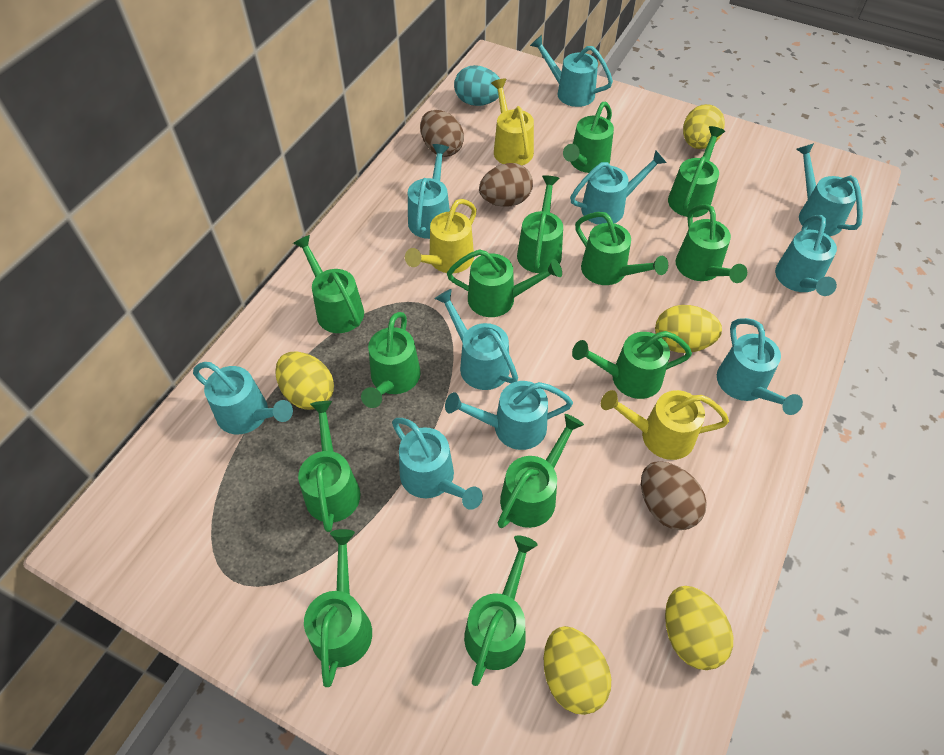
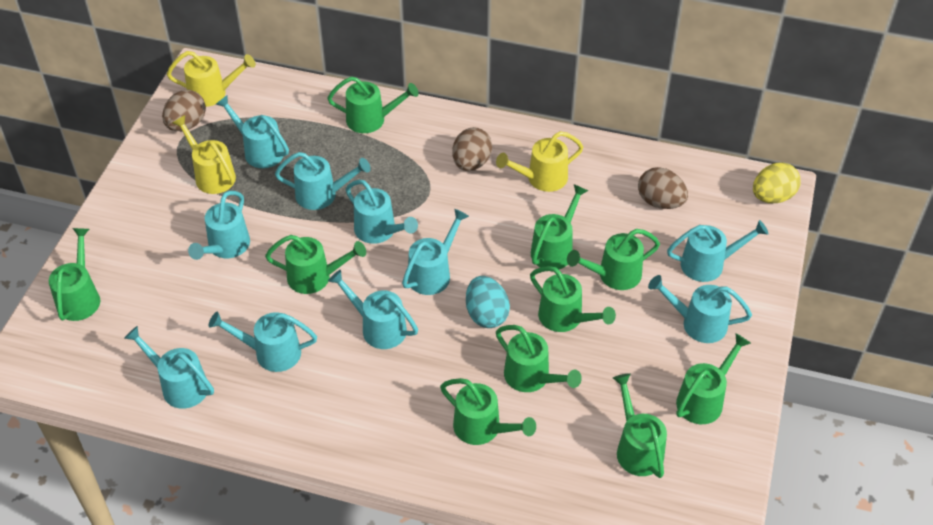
green watering can: 13 -> 10
yellow egg: 5 -> 1

